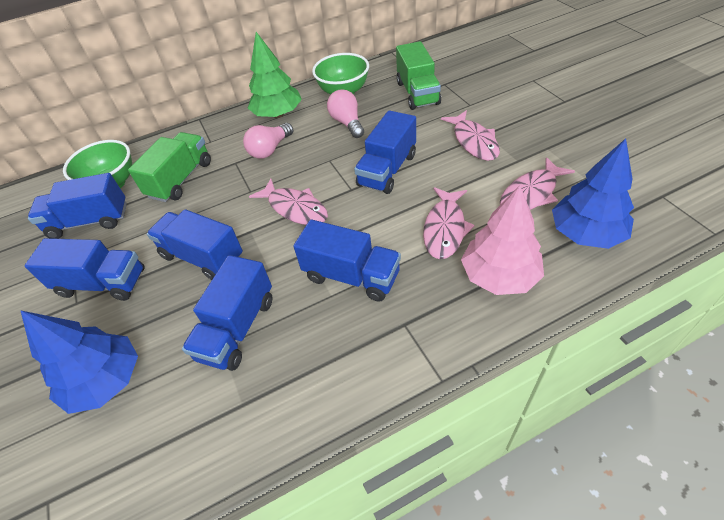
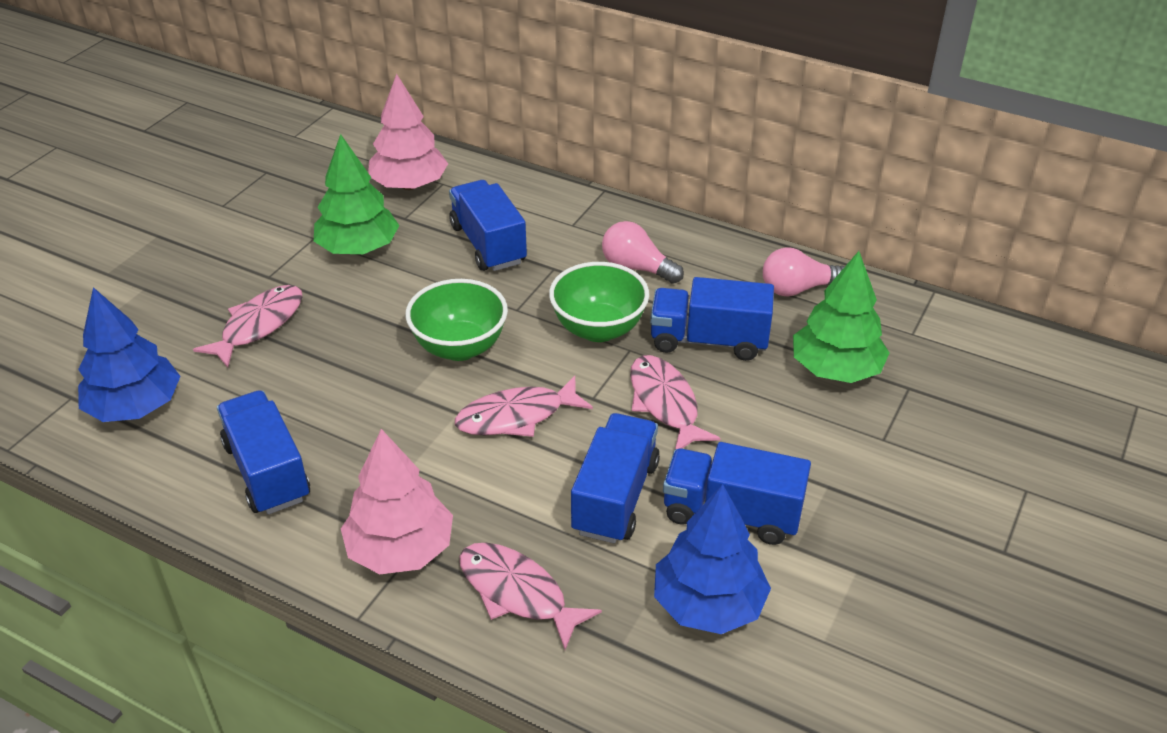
blue truck: 6 -> 5
green tree: 1 -> 2
green truck: 2 -> 0
pink tree: 1 -> 2

